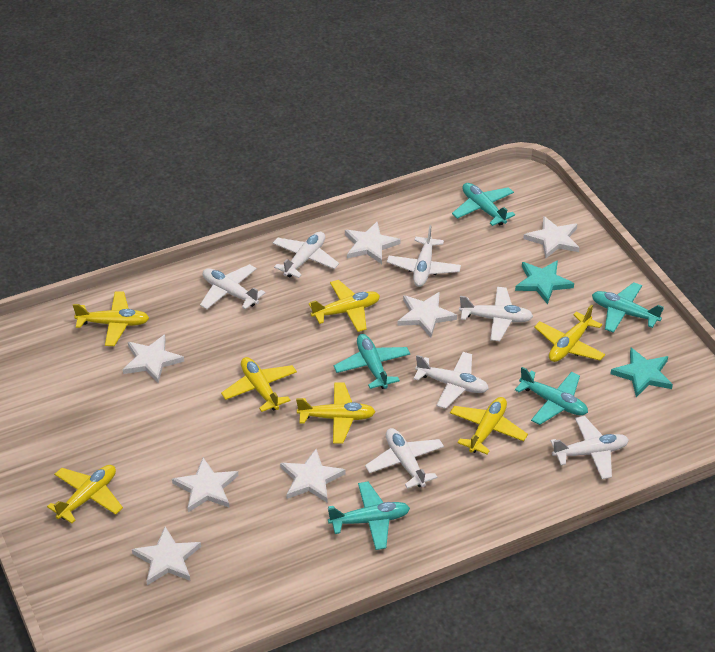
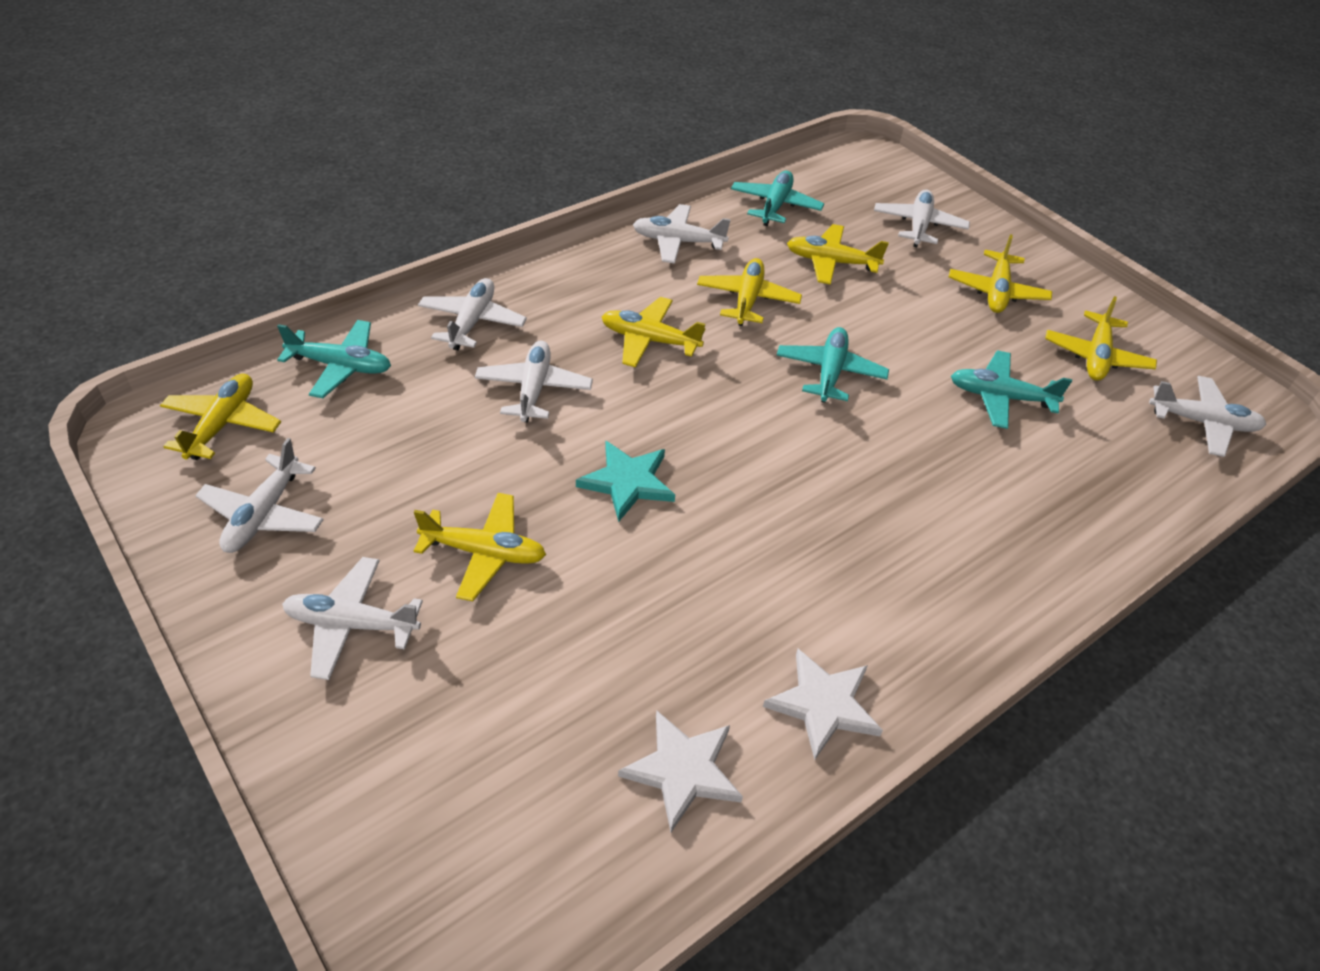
turquoise plane: 5 -> 4
turquoise star: 2 -> 1
white star: 7 -> 2

